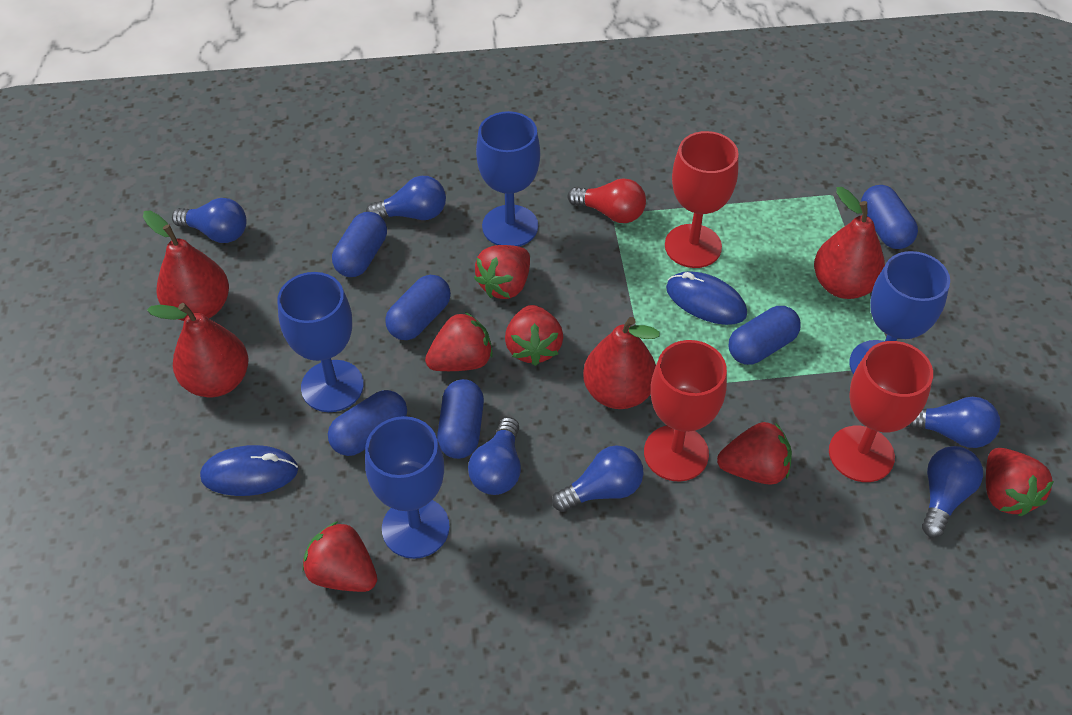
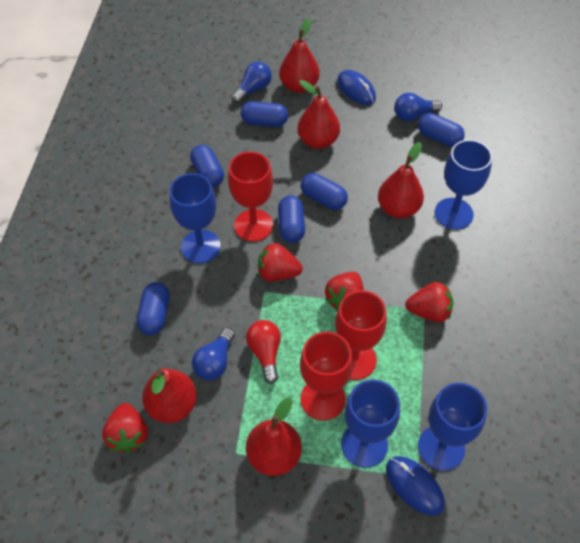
blue light bulb: 6 -> 3
red pear: 4 -> 5
red strawberry: 6 -> 4

